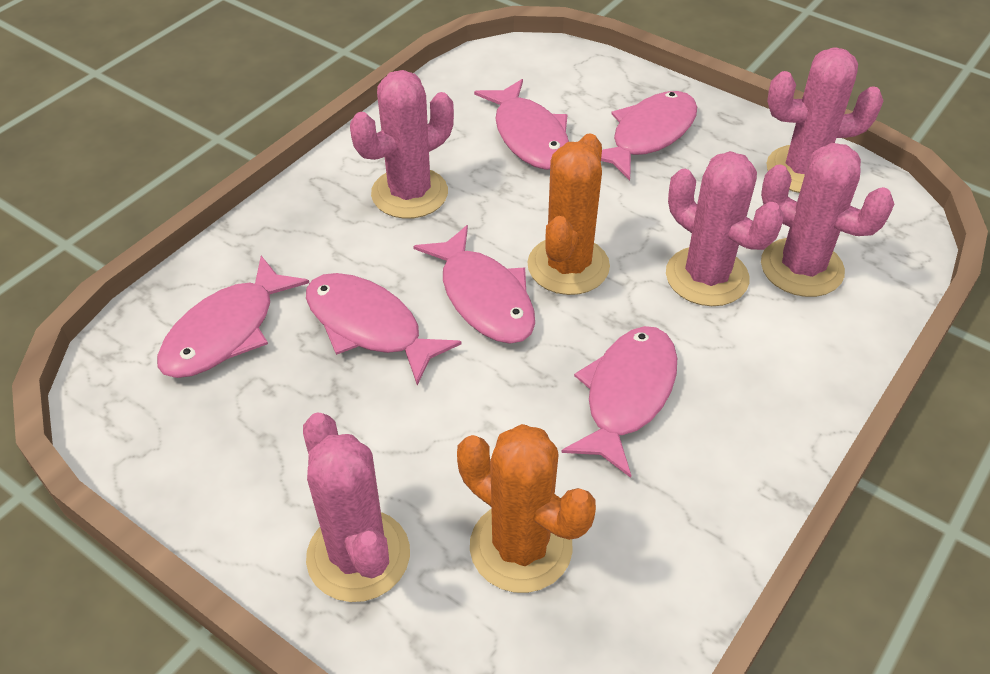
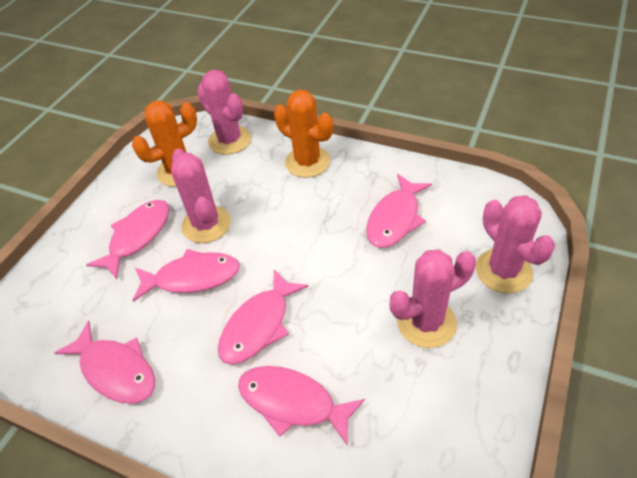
pink cactus: 5 -> 4

